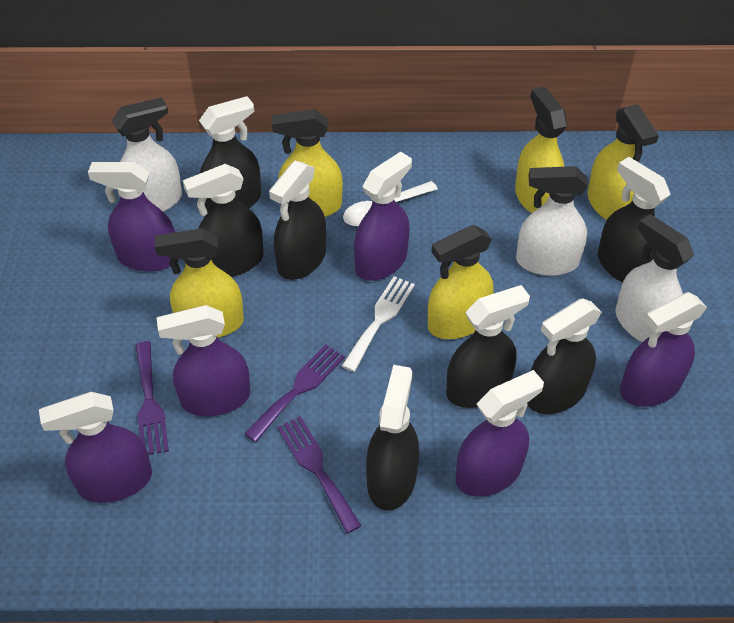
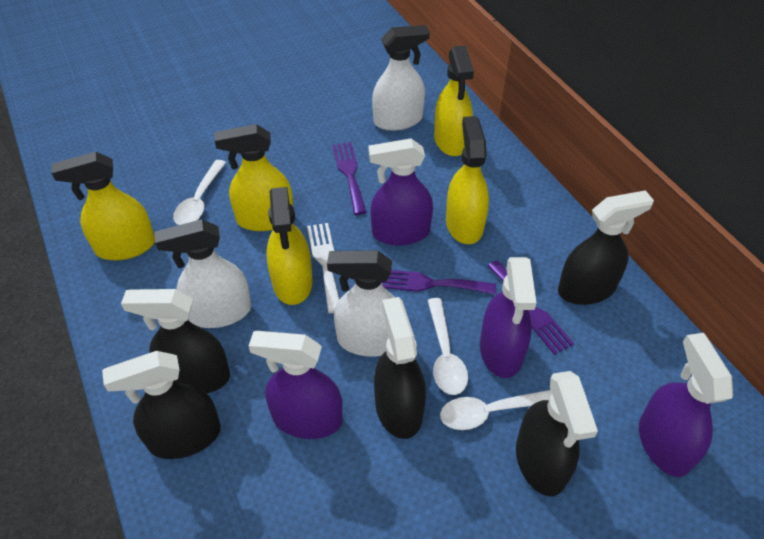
black spray bottle: 7 -> 5
purple spray bottle: 6 -> 4
white spoon: 1 -> 3

